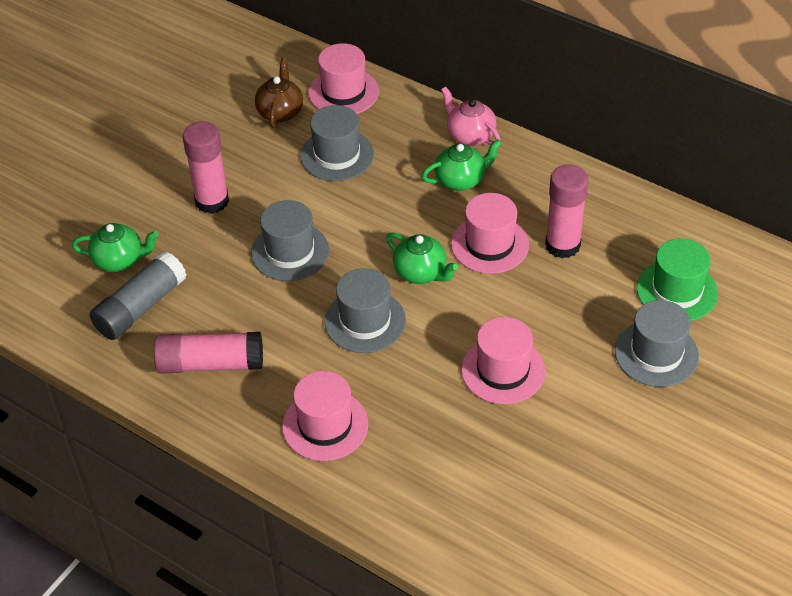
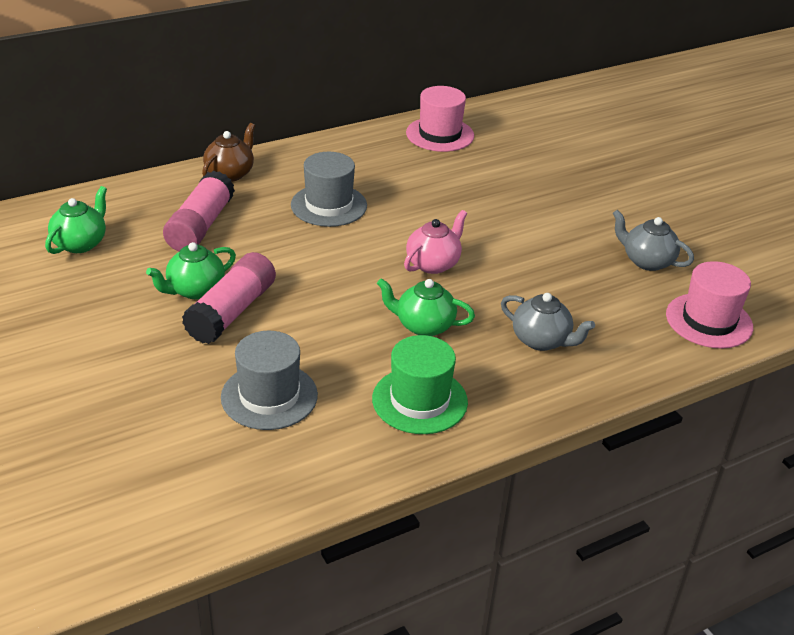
grey glue stick: 1 -> 0
grey hat: 4 -> 2
grey teapot: 0 -> 2
pink glue stick: 3 -> 2
pink hat: 4 -> 2

